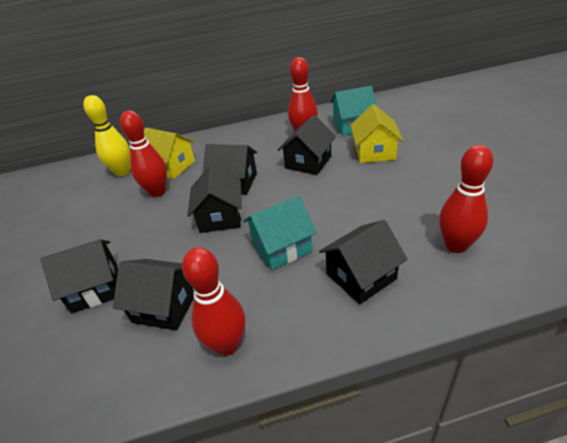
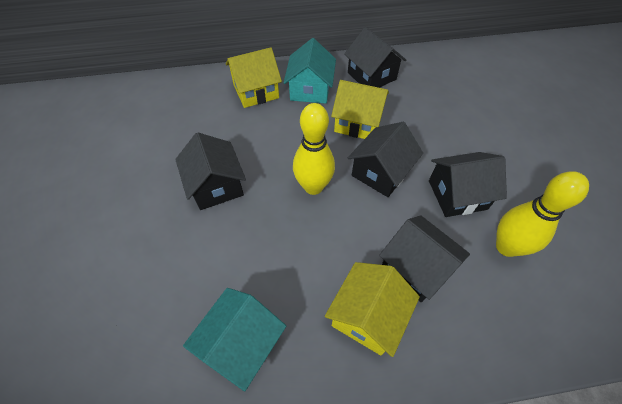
black house: 6 -> 5
red bowling pin: 4 -> 0
yellow bowling pin: 1 -> 2
yellow house: 2 -> 3

